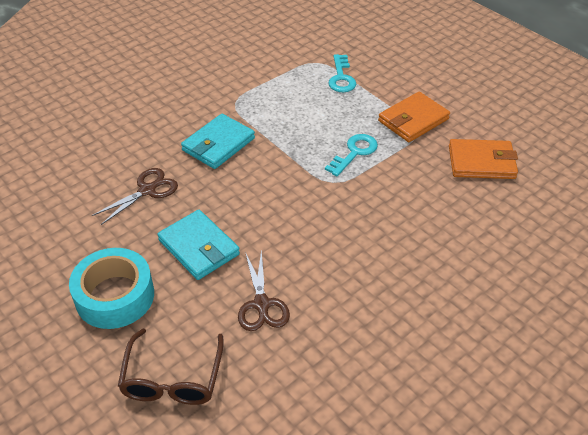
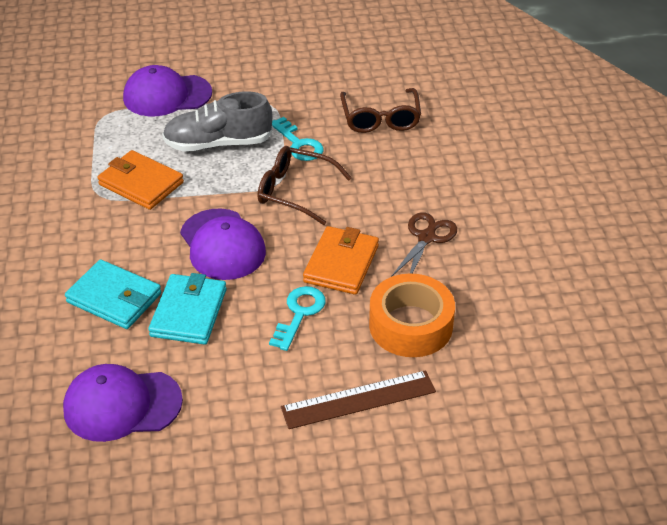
brown glasses: 1 -> 2
brown ruler: 0 -> 1
brown scissors: 2 -> 1
grey shoe: 0 -> 1
orange tape: 0 -> 1
purple cap: 0 -> 3
turquoise tape: 1 -> 0

